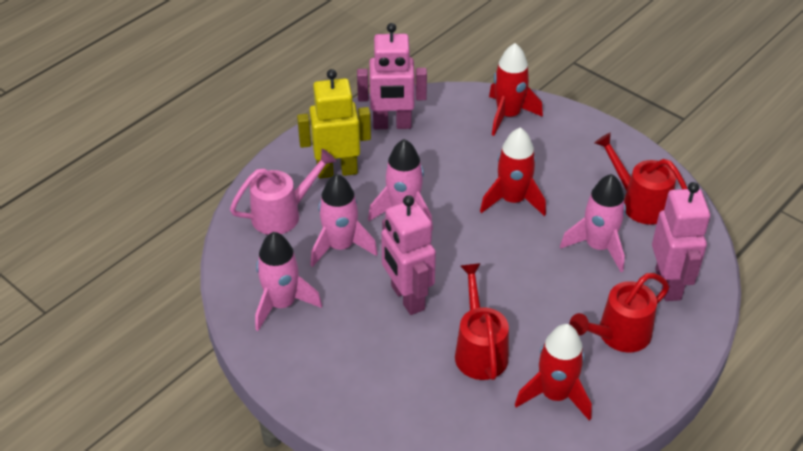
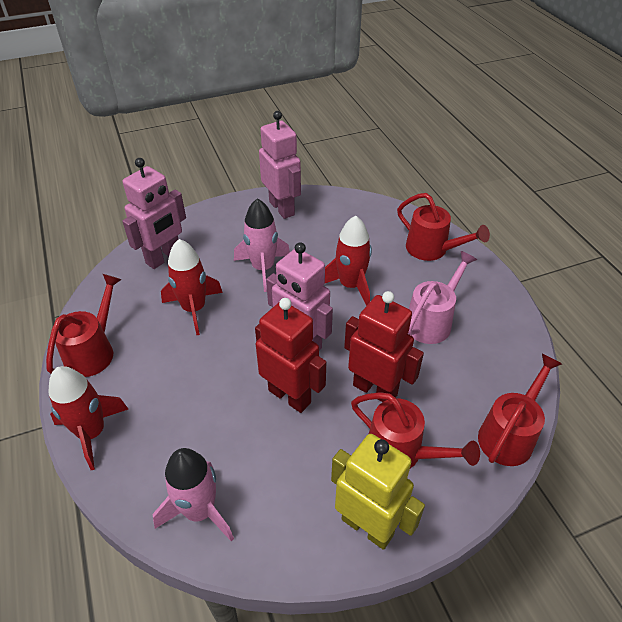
pink rocket: 4 -> 2
red robot: 0 -> 2
red watering can: 3 -> 4

